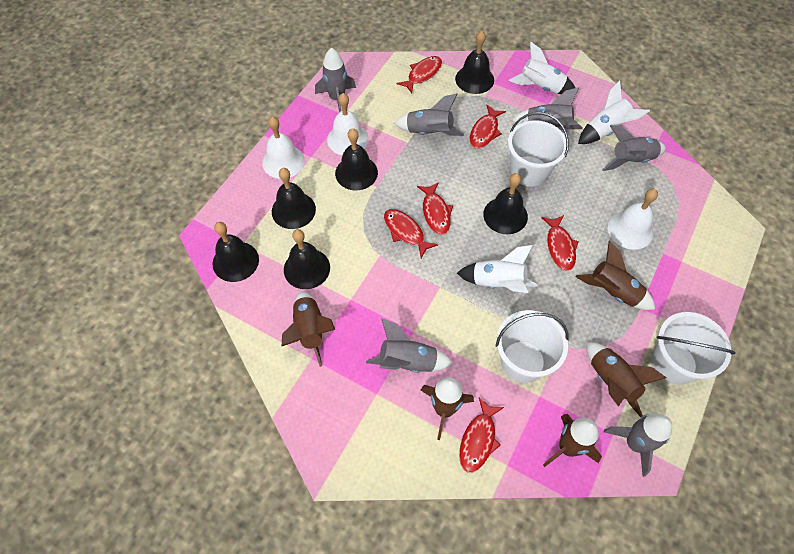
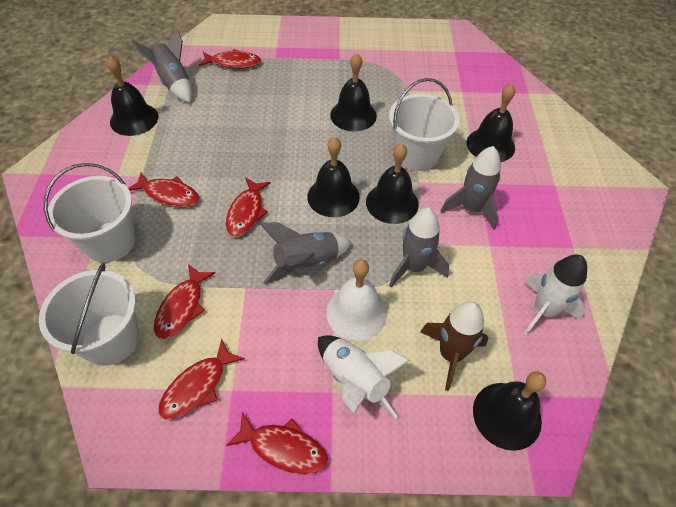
brown rocket: 5 -> 1
grey rocket: 6 -> 4
white bell: 3 -> 1
white rocket: 3 -> 2

